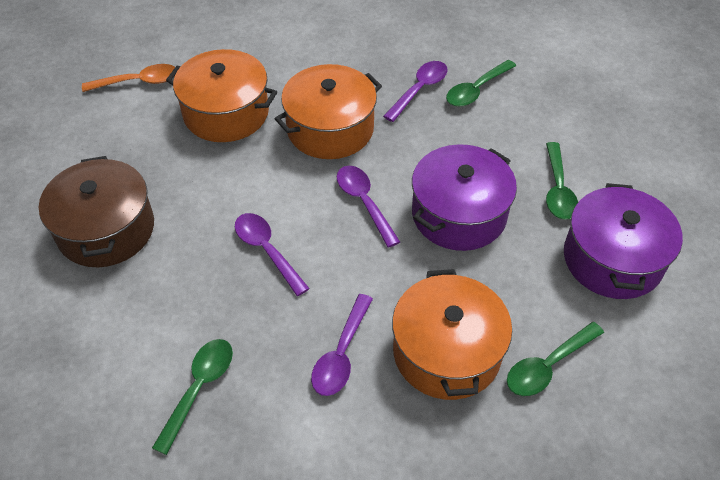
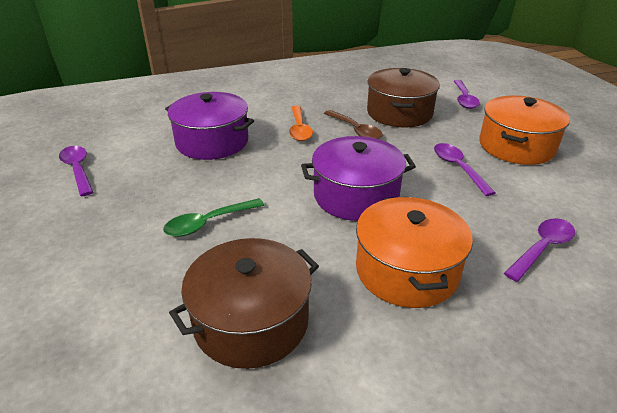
brown pot: 1 -> 2
brown spoon: 0 -> 1
green spoon: 4 -> 1
orange pot: 3 -> 2

